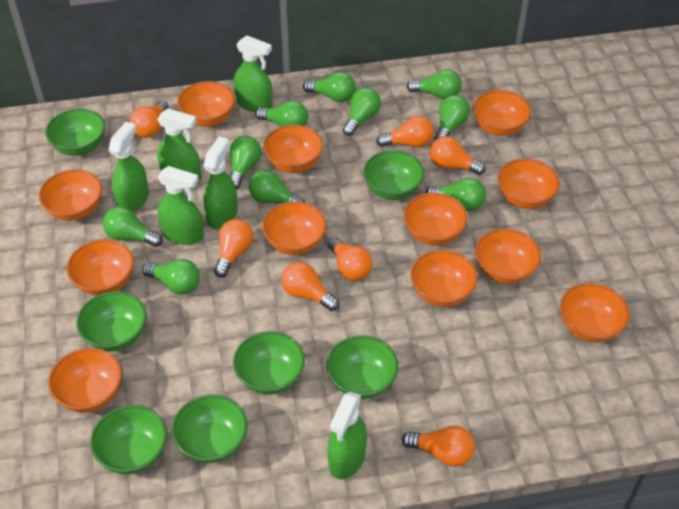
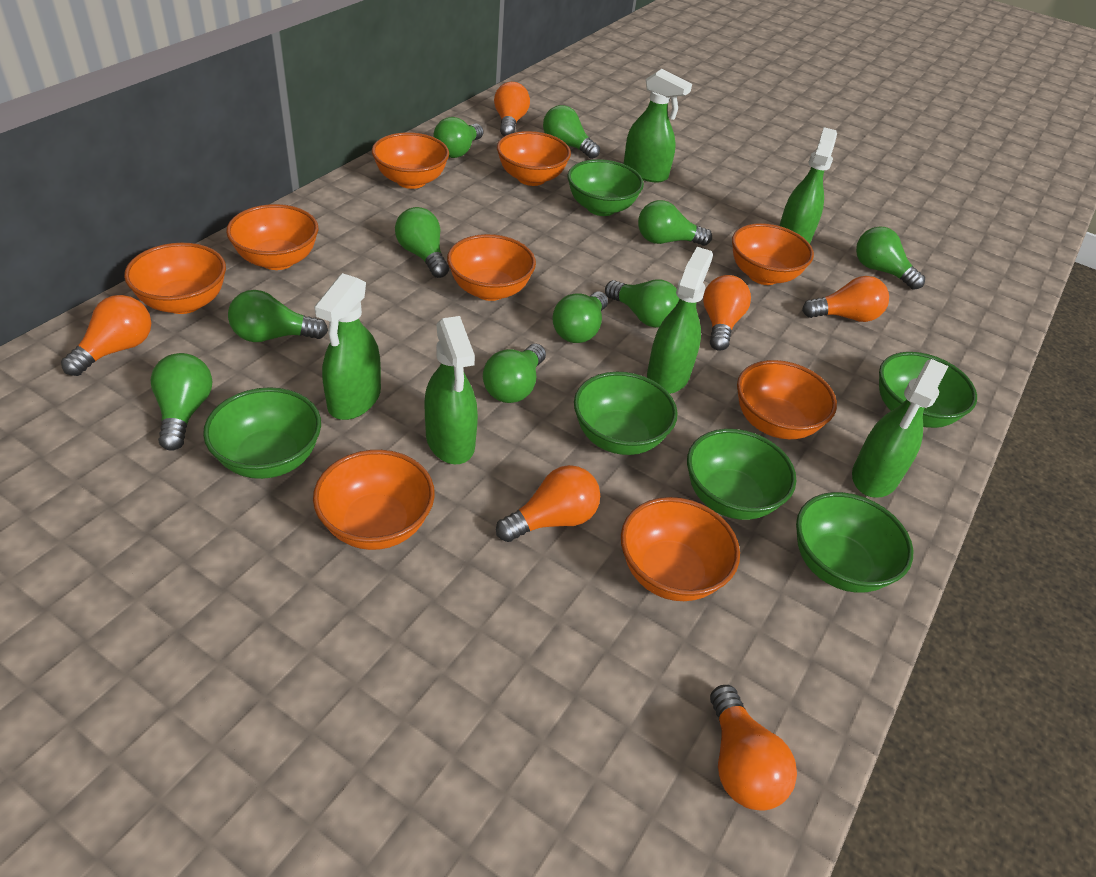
green bowl: 7 -> 6
orange bowl: 12 -> 9
orange light bulb: 7 -> 6

